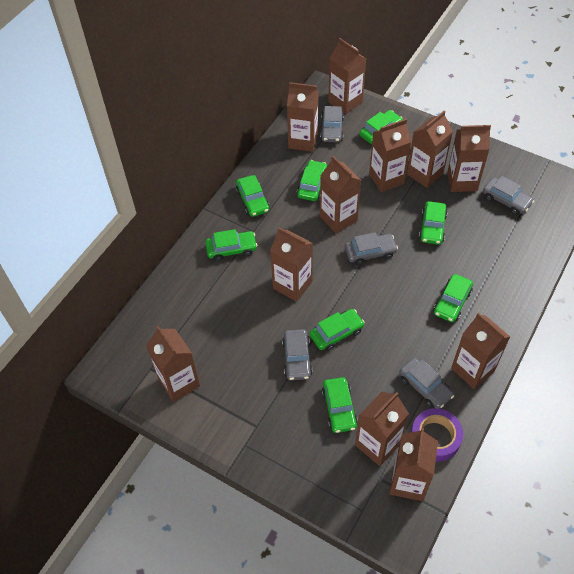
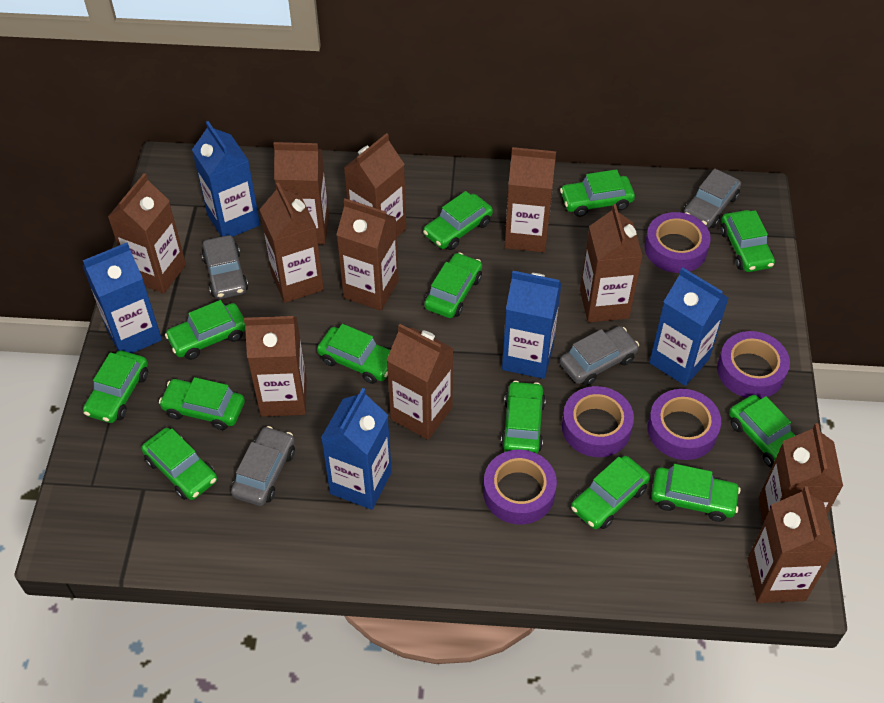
blue carton: 0 -> 5
green car: 8 -> 13
grey car: 5 -> 4
purple tape: 1 -> 5

